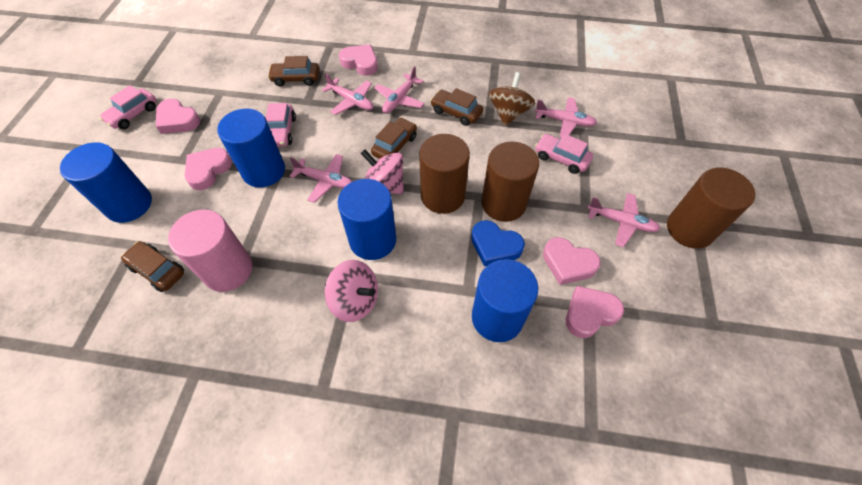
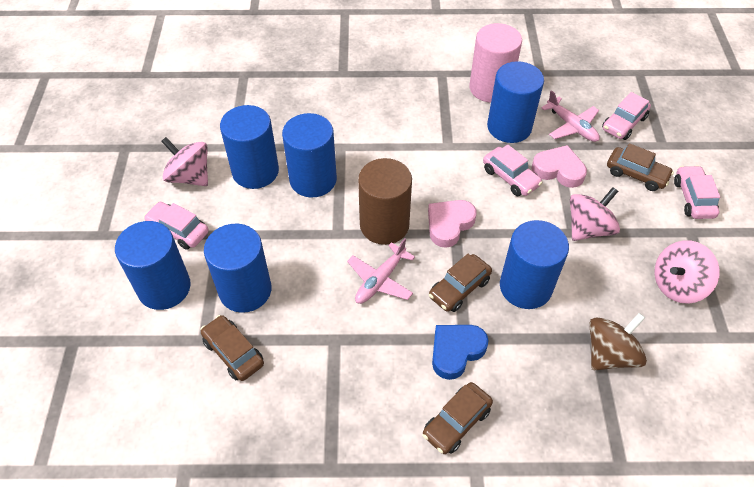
blue cylinder: 4 -> 6
brown cylinder: 3 -> 1
pink car: 3 -> 4
pink heart: 5 -> 2
pink plane: 5 -> 2
pink spinning top: 2 -> 3

